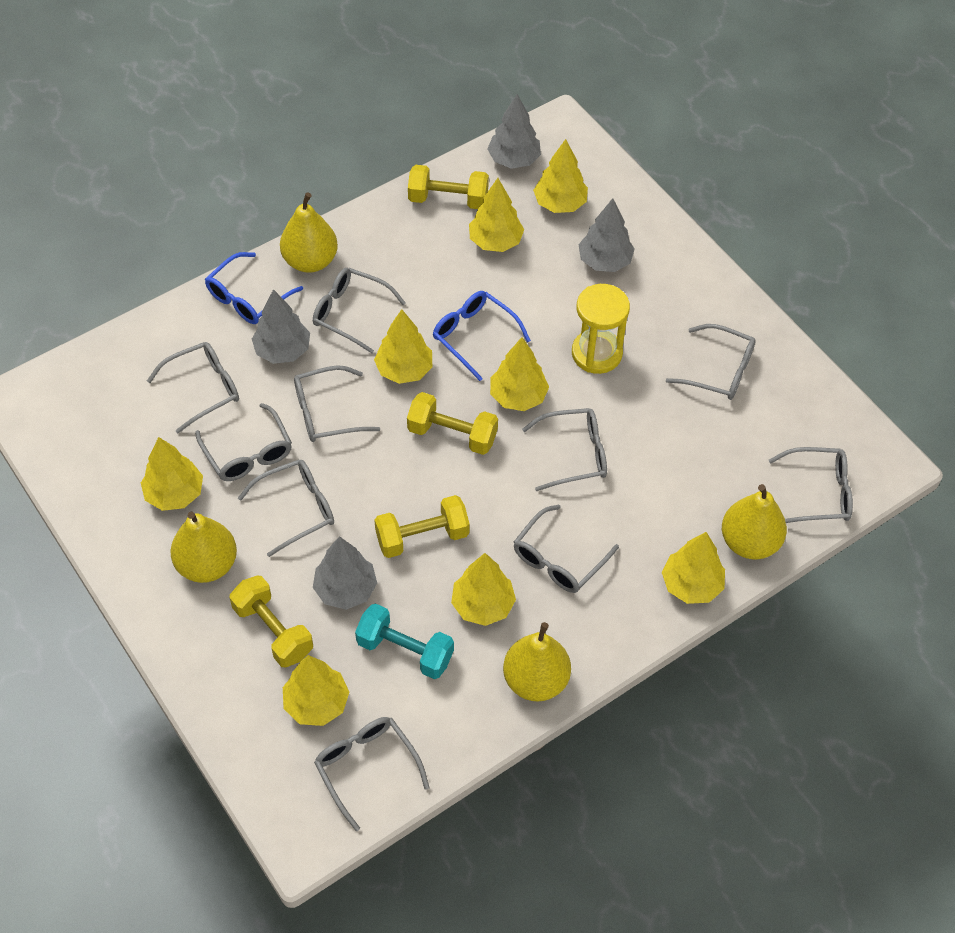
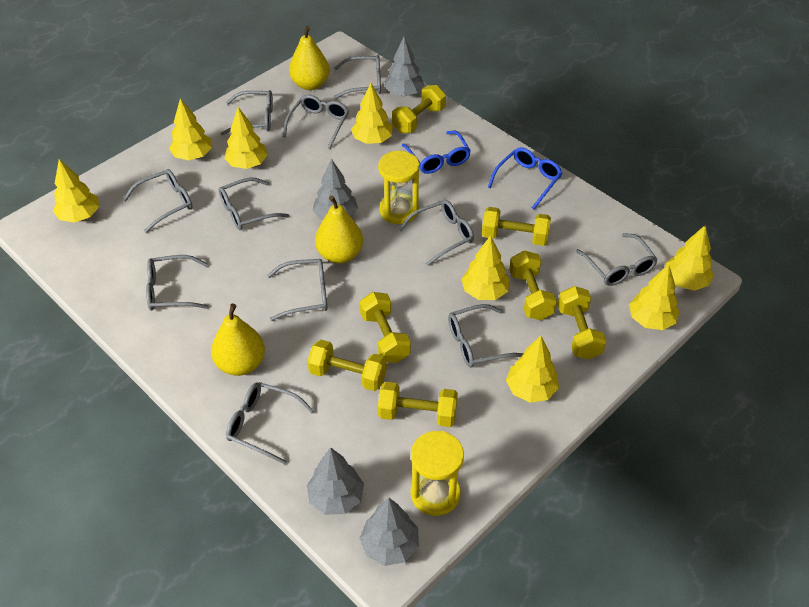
grey glasses: 10 -> 11
turquoise dumbbell: 1 -> 0
yellow dumbbell: 4 -> 7
yellow hourglass: 1 -> 2
yellow pear: 4 -> 3

